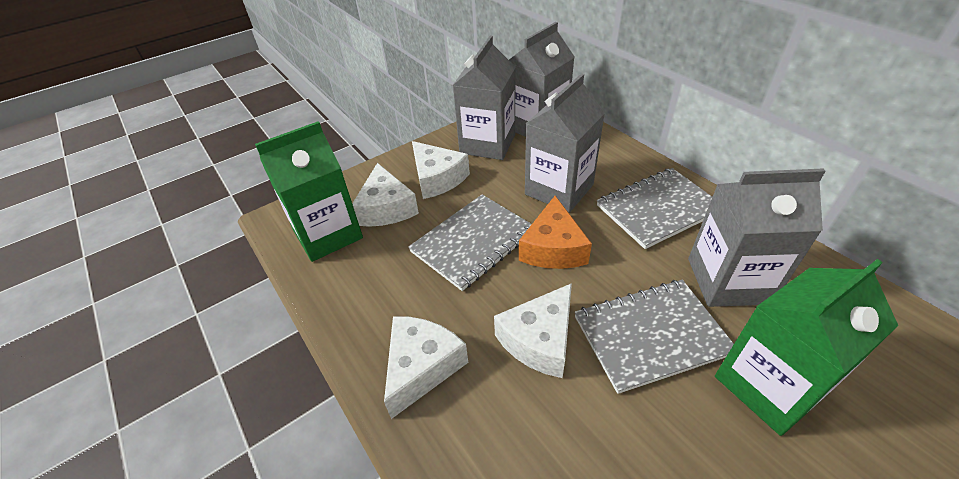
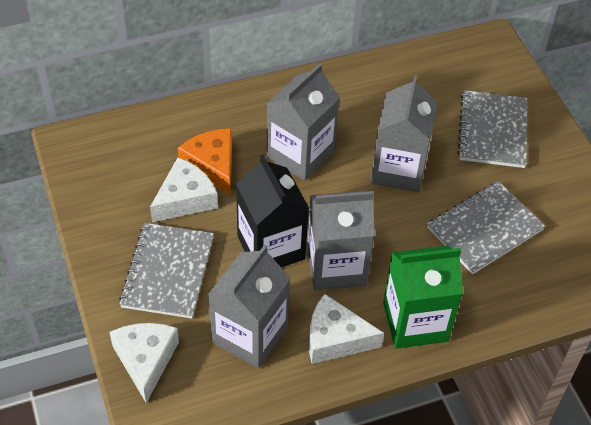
black carton: 0 -> 1
green carton: 2 -> 1
white cheese: 4 -> 3

